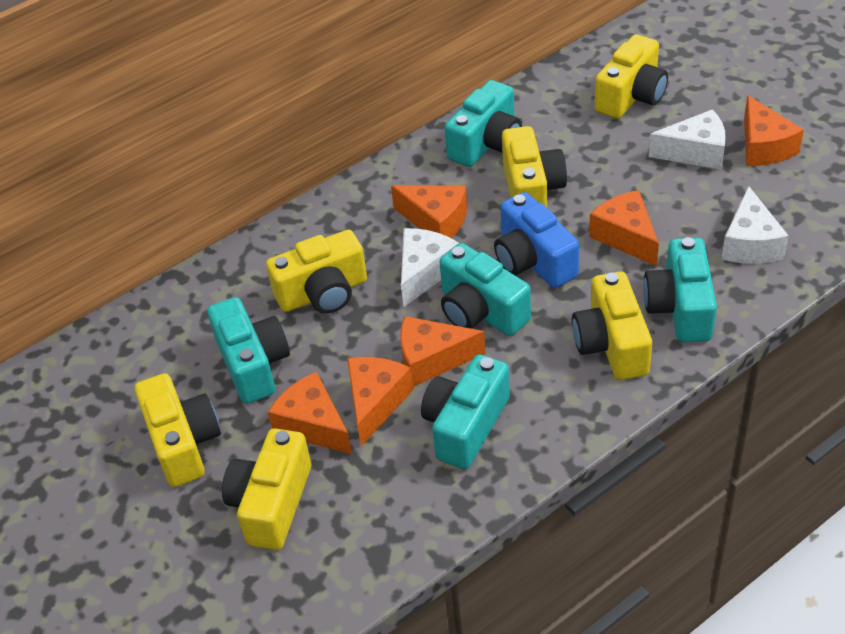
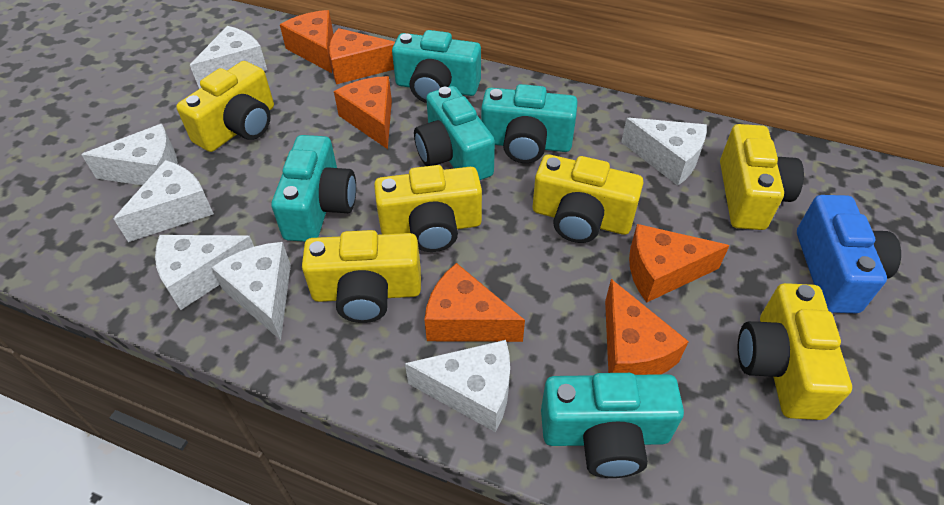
white cheese: 3 -> 7

